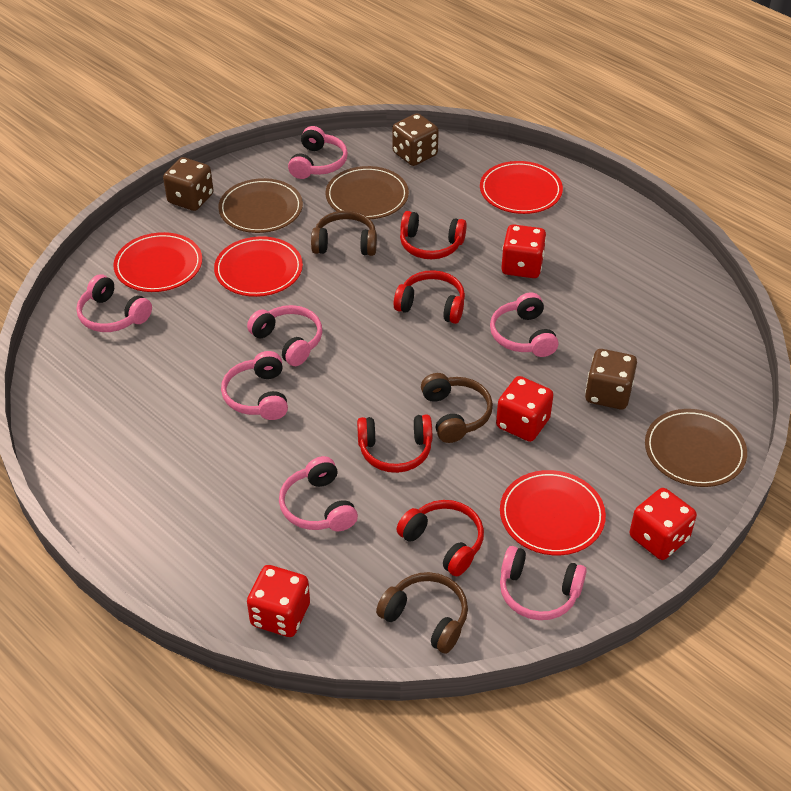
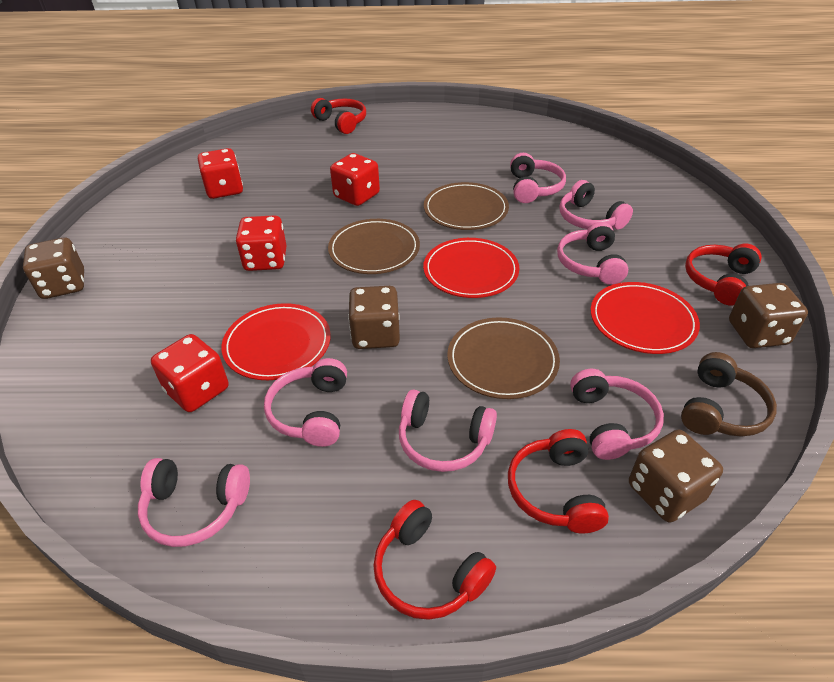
brown dice: 3 -> 4
brown headphones: 3 -> 1
red plate: 4 -> 3

